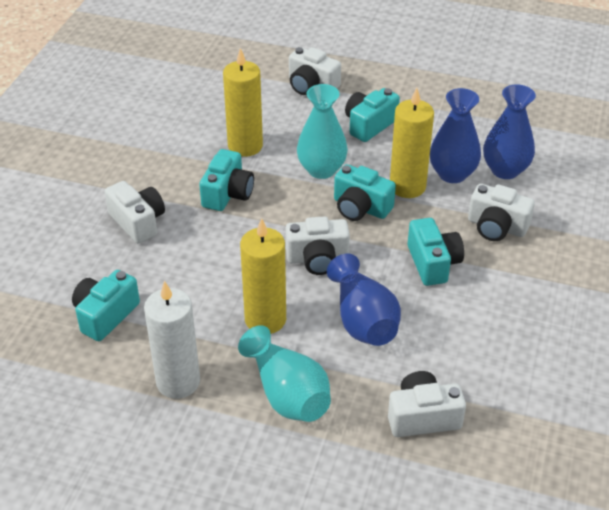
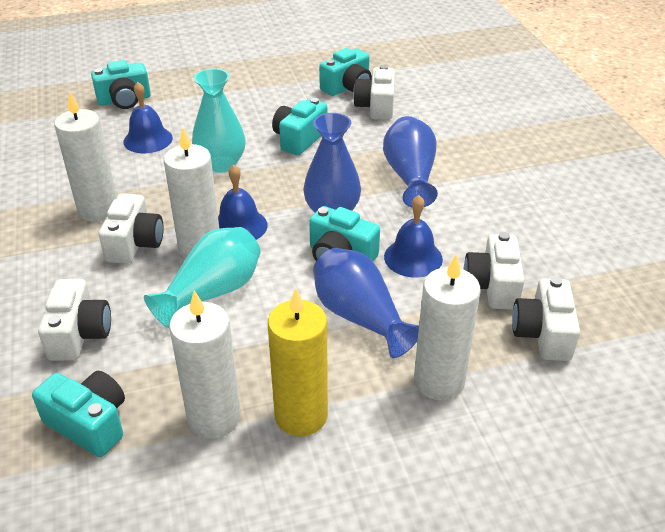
blue bell: 0 -> 3
white candle: 1 -> 4
yellow candle: 3 -> 1

